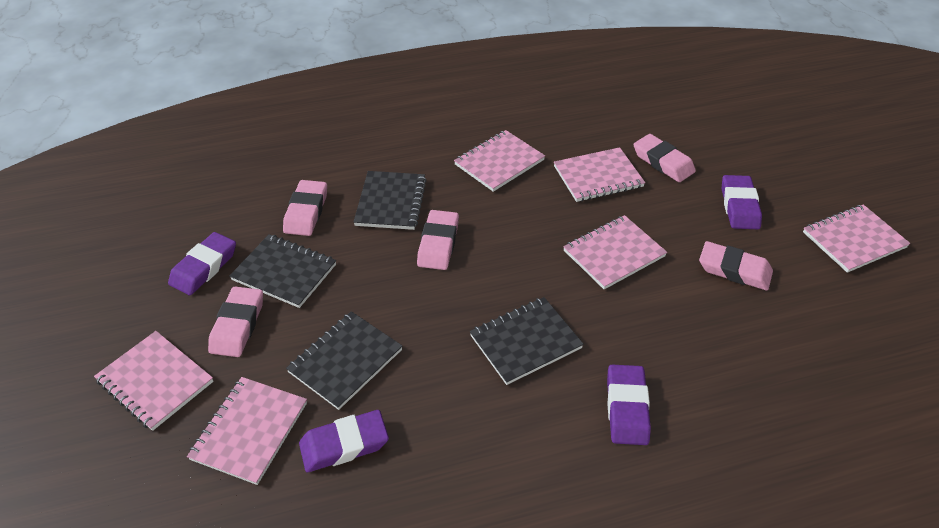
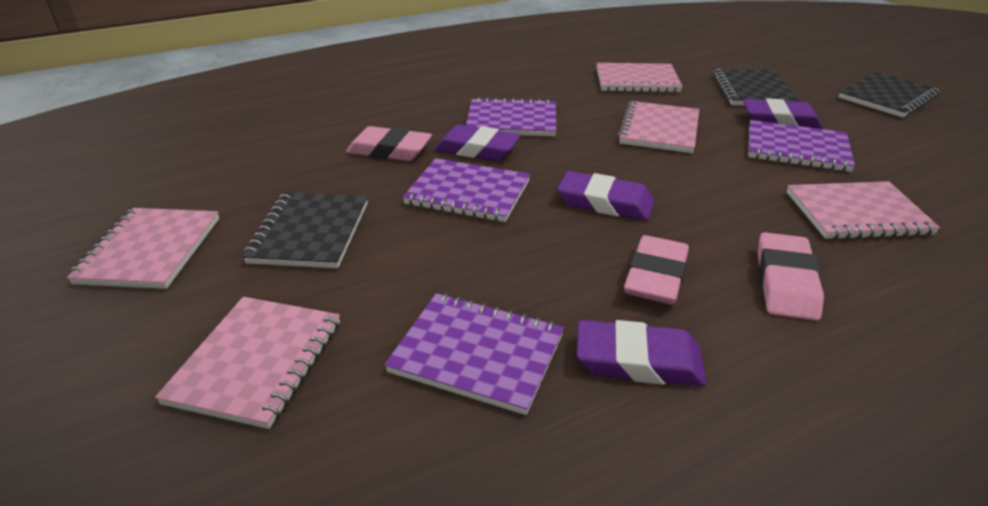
black notebook: 4 -> 3
pink eraser: 5 -> 3
pink notebook: 6 -> 5
purple notebook: 0 -> 4

